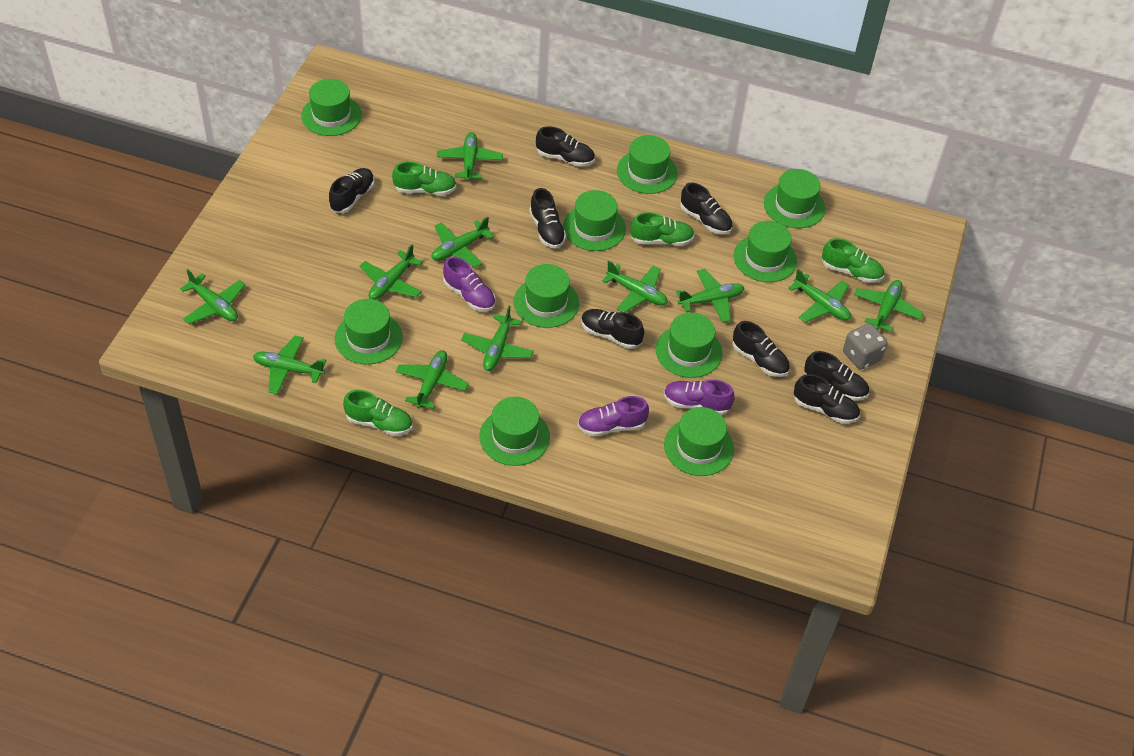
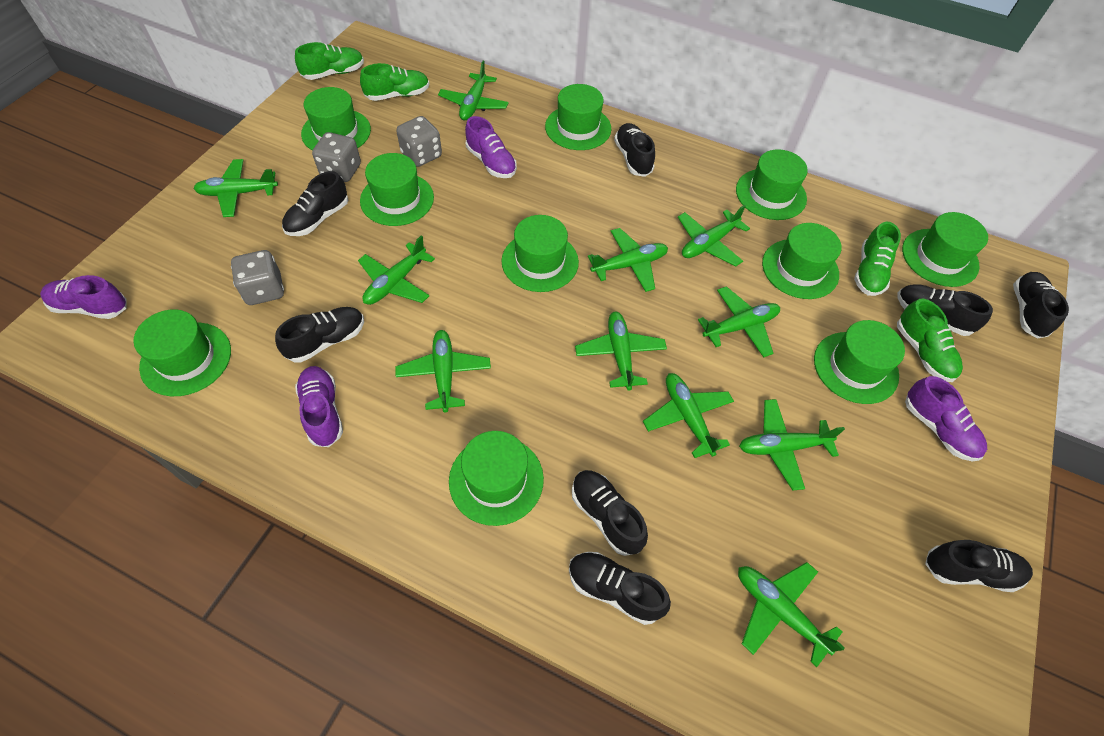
grey dice: 1 -> 3
purple shoe: 3 -> 4

